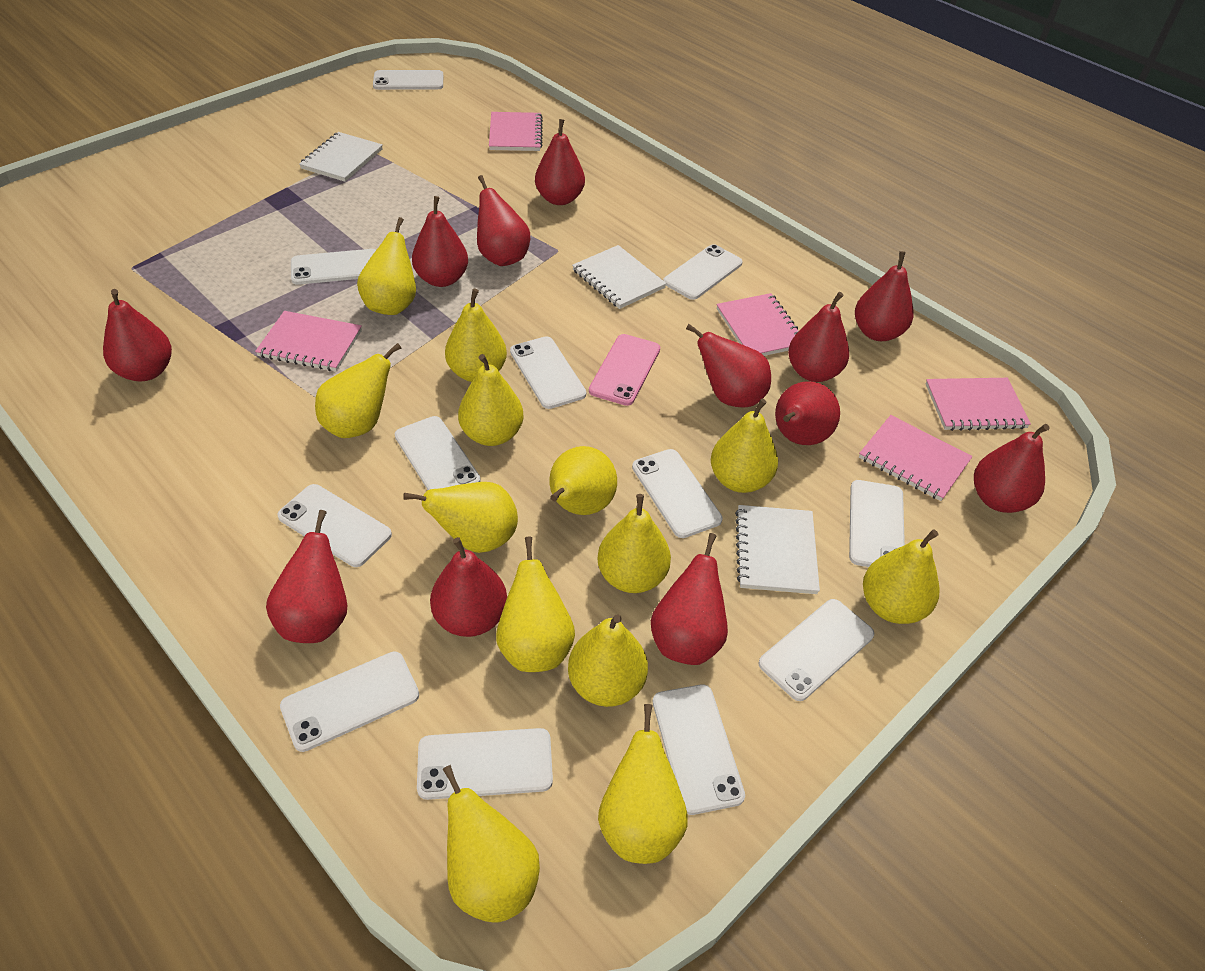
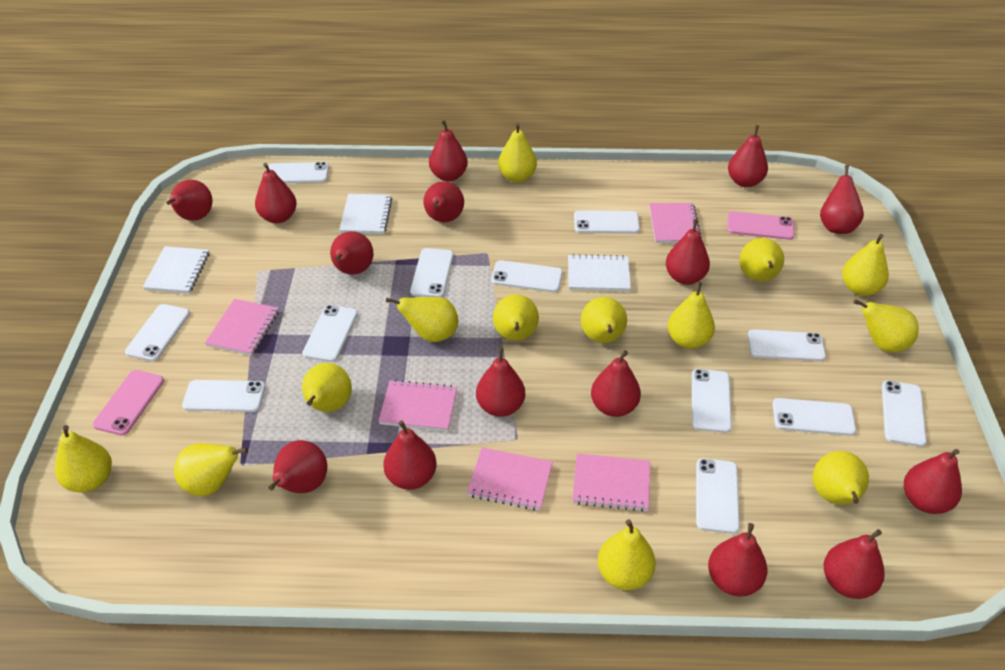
pink phone: 1 -> 2
red pear: 12 -> 15

